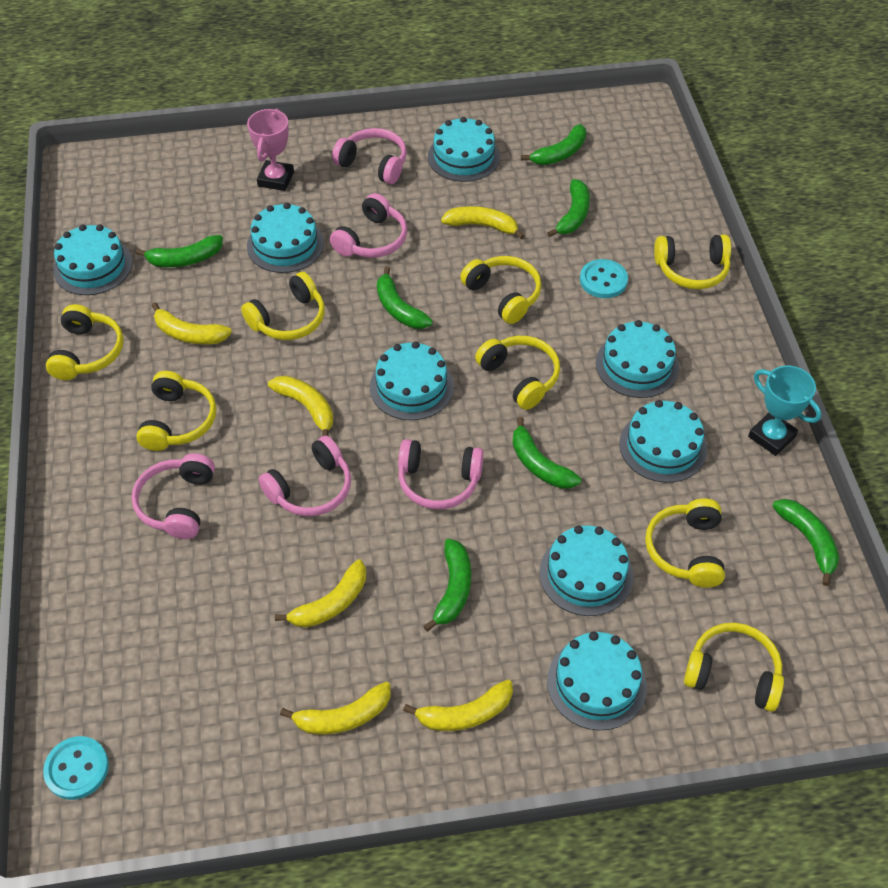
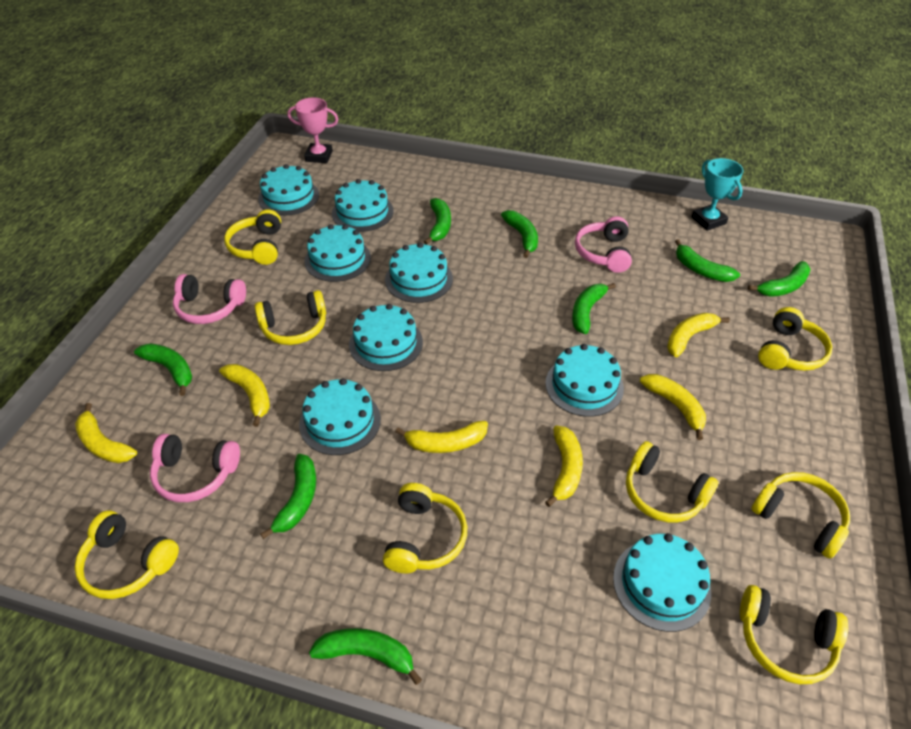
green banana: 7 -> 8
pink headphones: 5 -> 3
turquoise button: 2 -> 0

